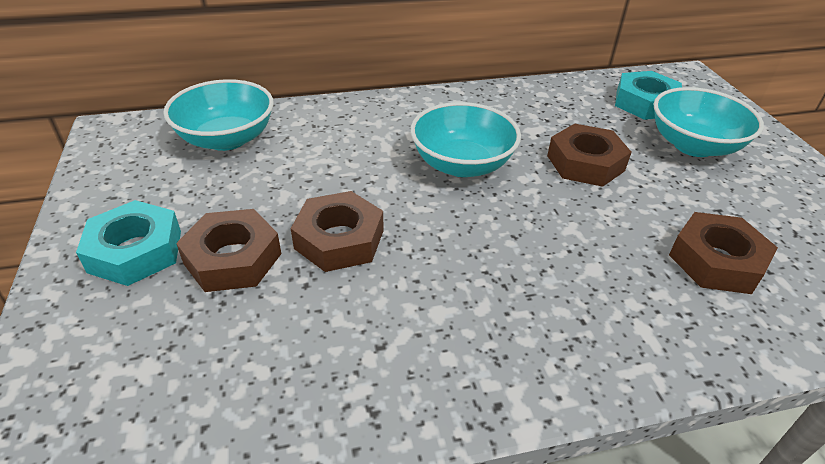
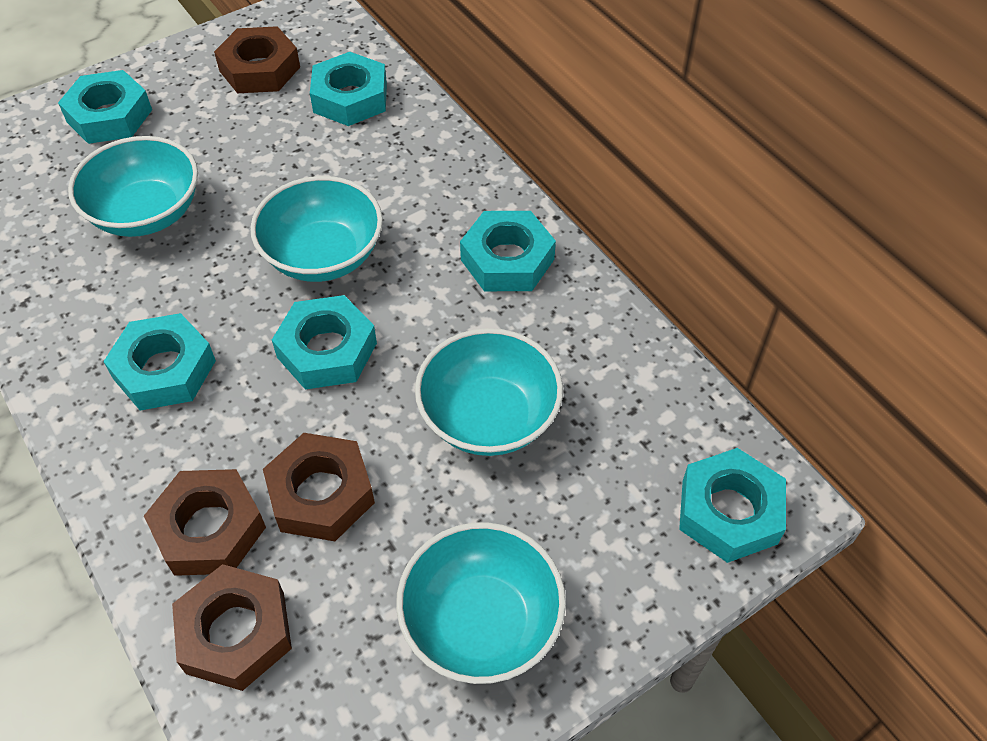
turquoise bowl: 3 -> 4
turquoise nut: 2 -> 6

